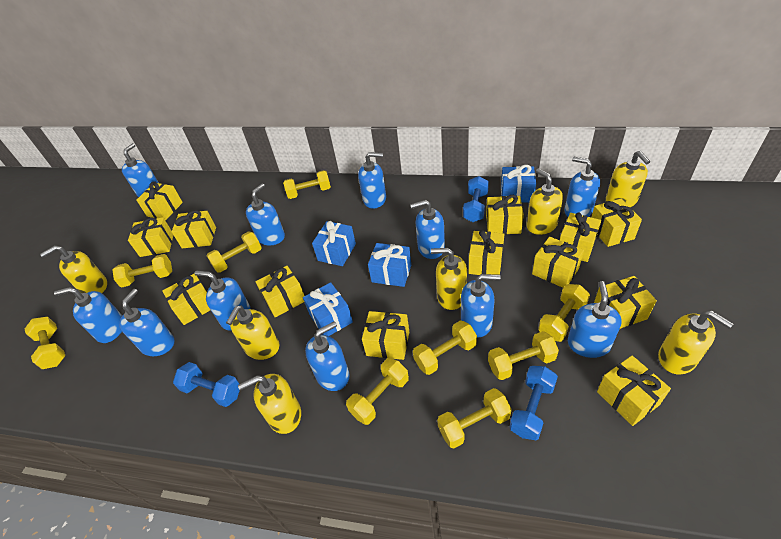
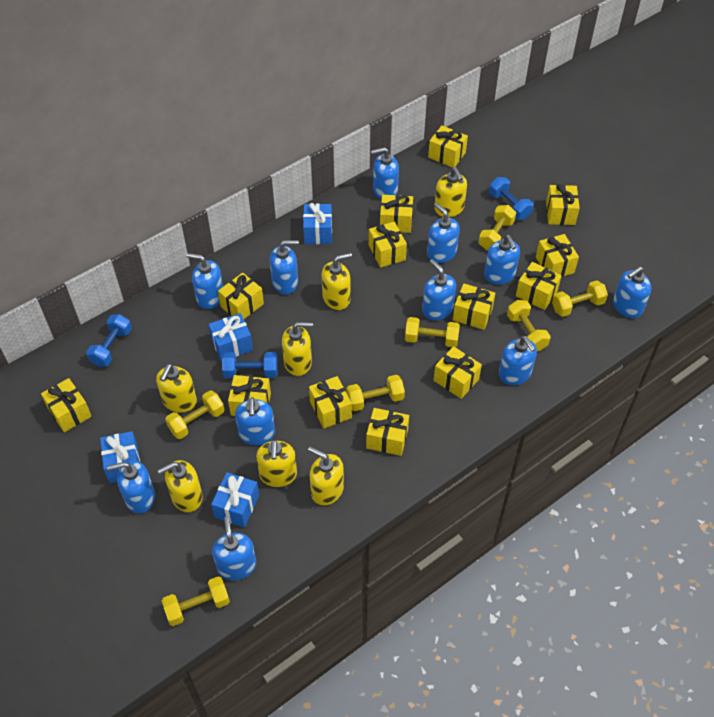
yellow dumbbell: 9 -> 7

